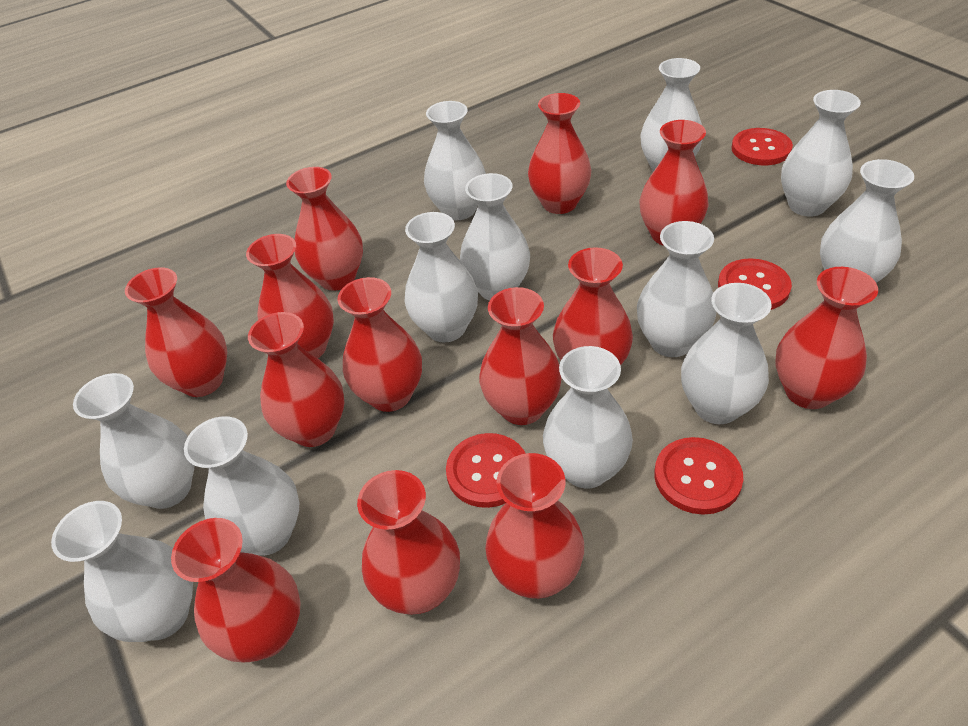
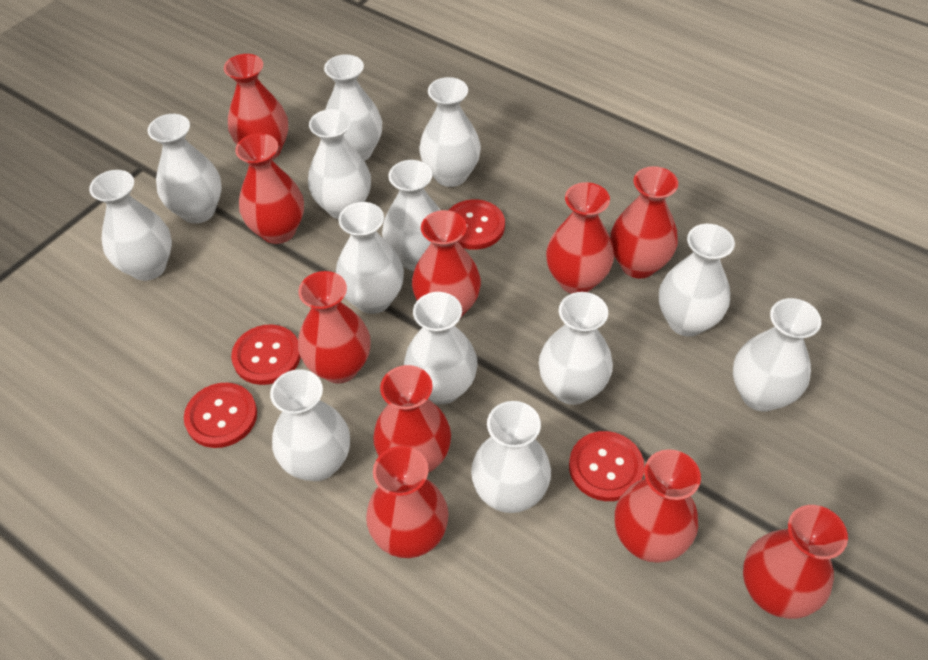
red vase: 13 -> 10
white vase: 12 -> 13

